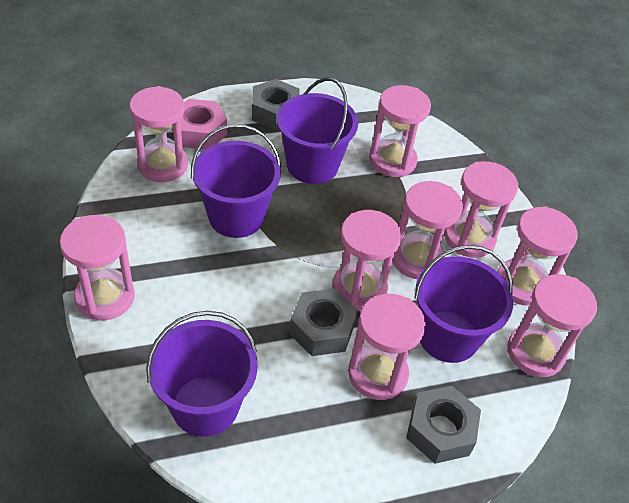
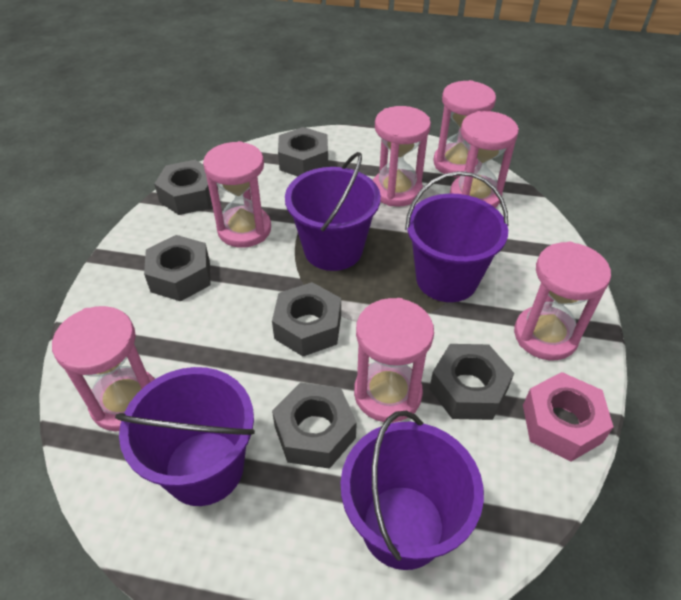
grey nut: 3 -> 6
pink hourglass: 9 -> 7

